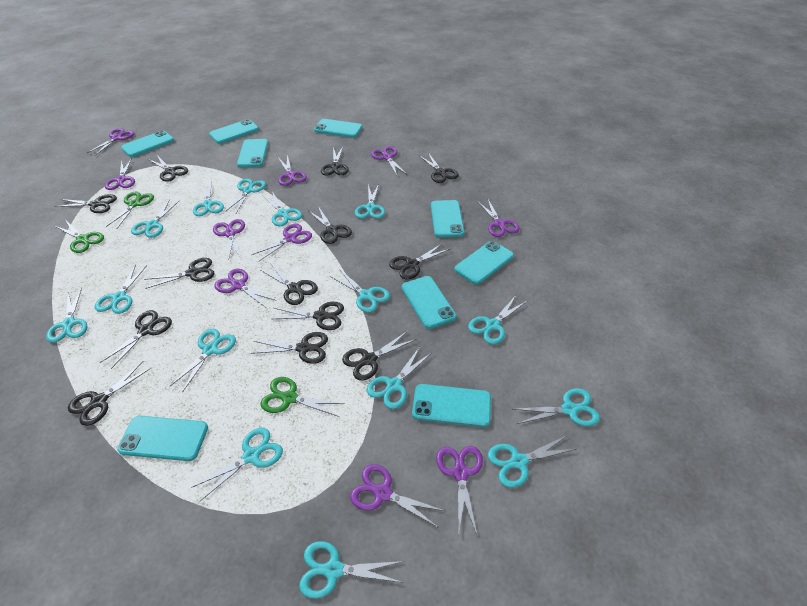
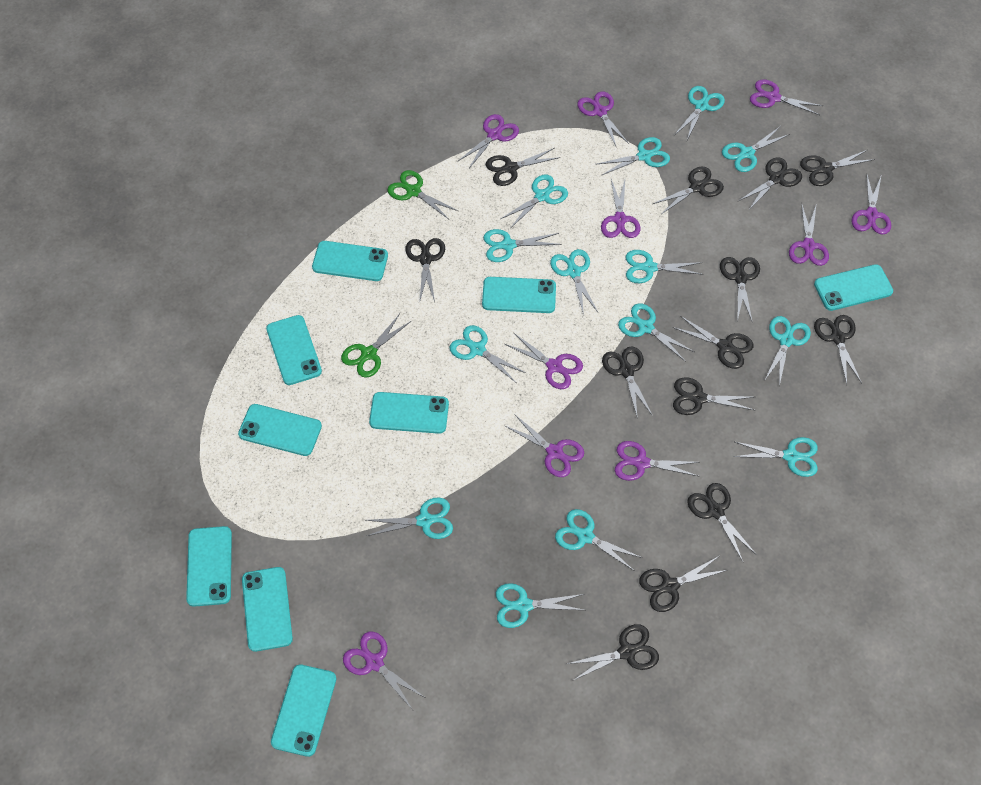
green scissors: 3 -> 2
turquoise scissors: 15 -> 14

